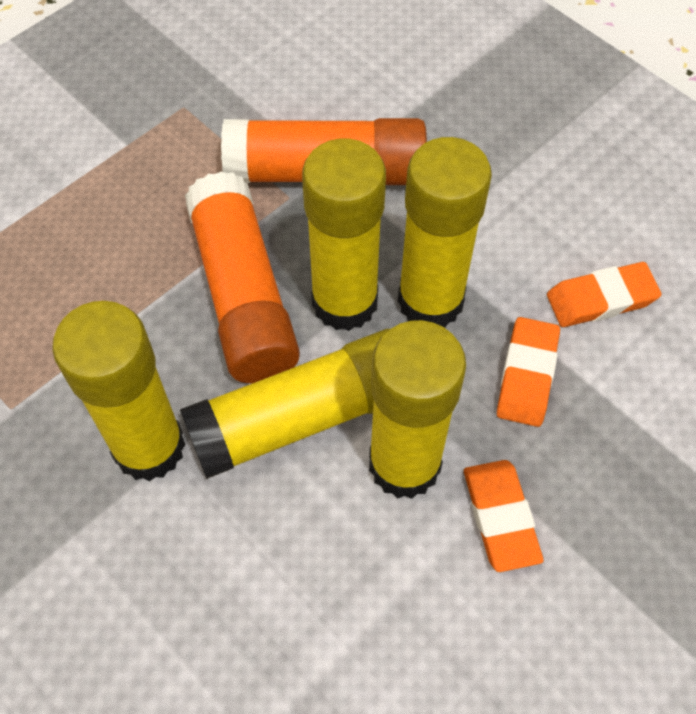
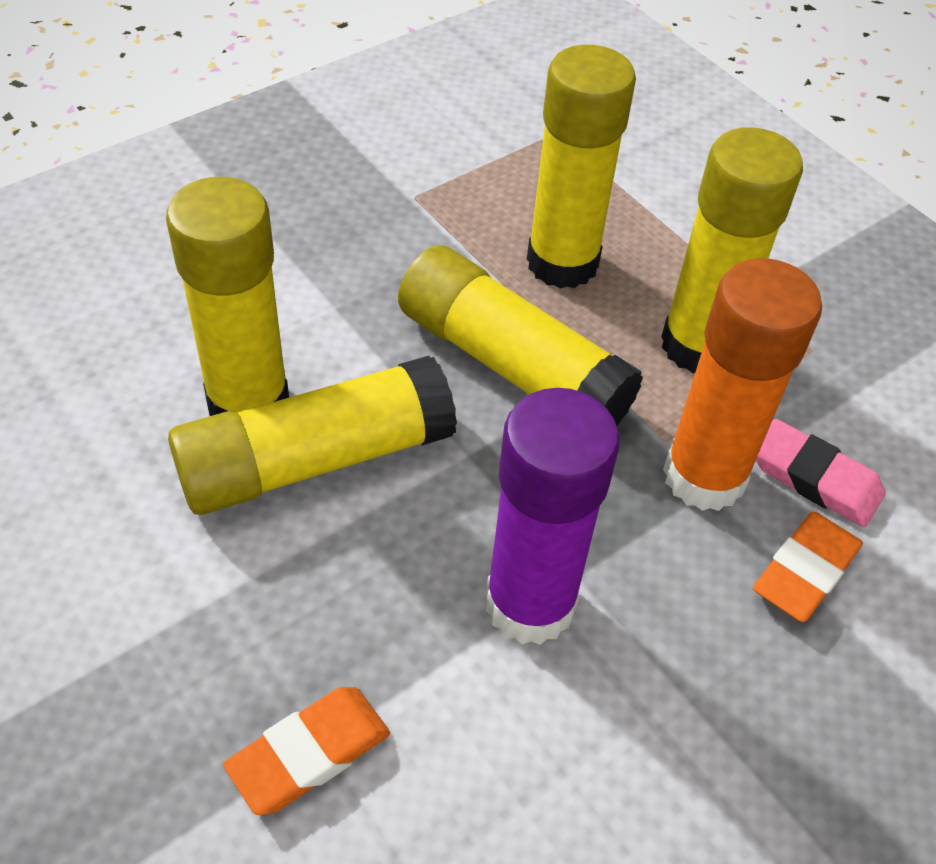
orange eraser: 3 -> 2
orange glue stick: 2 -> 1
pink eraser: 0 -> 1
purple glue stick: 0 -> 1

